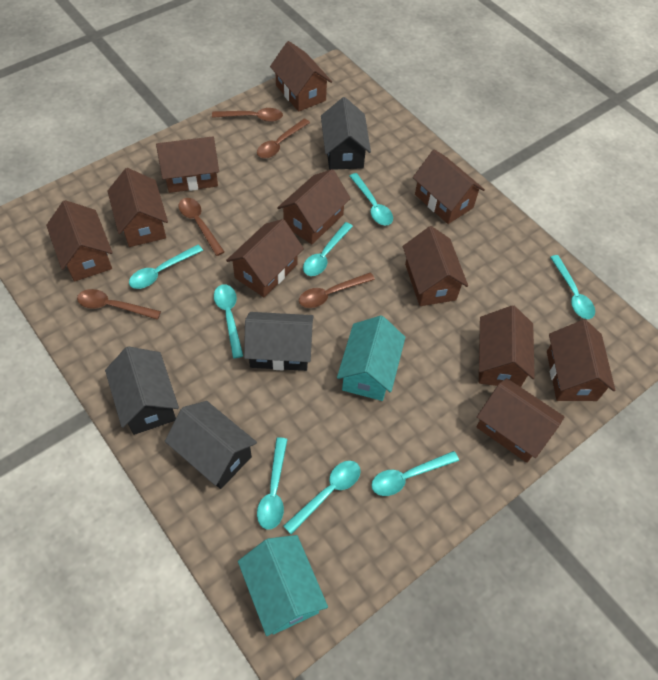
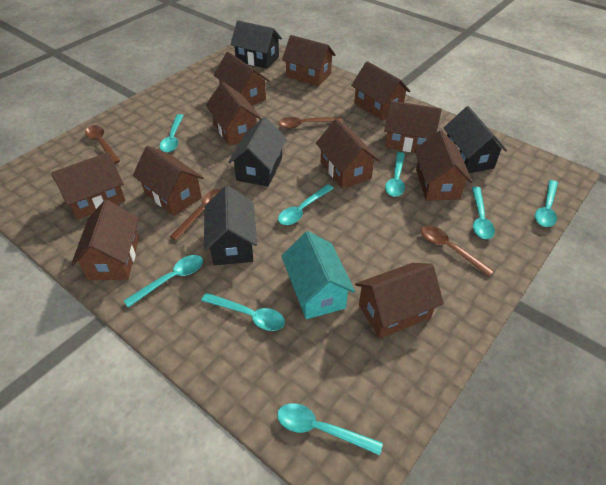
brown spoon: 5 -> 4
turquoise house: 2 -> 1

